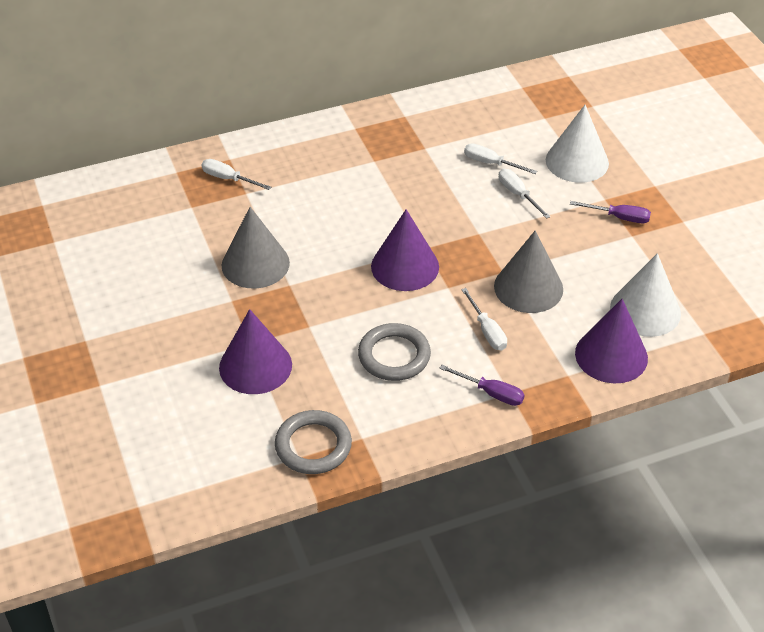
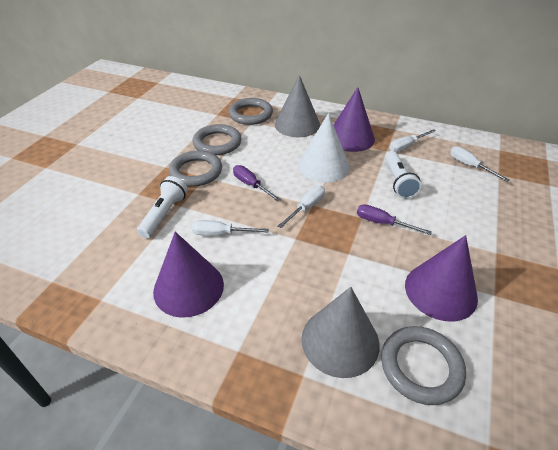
grey ring: 2 -> 4
white cone: 2 -> 1
white flashlight: 0 -> 2

